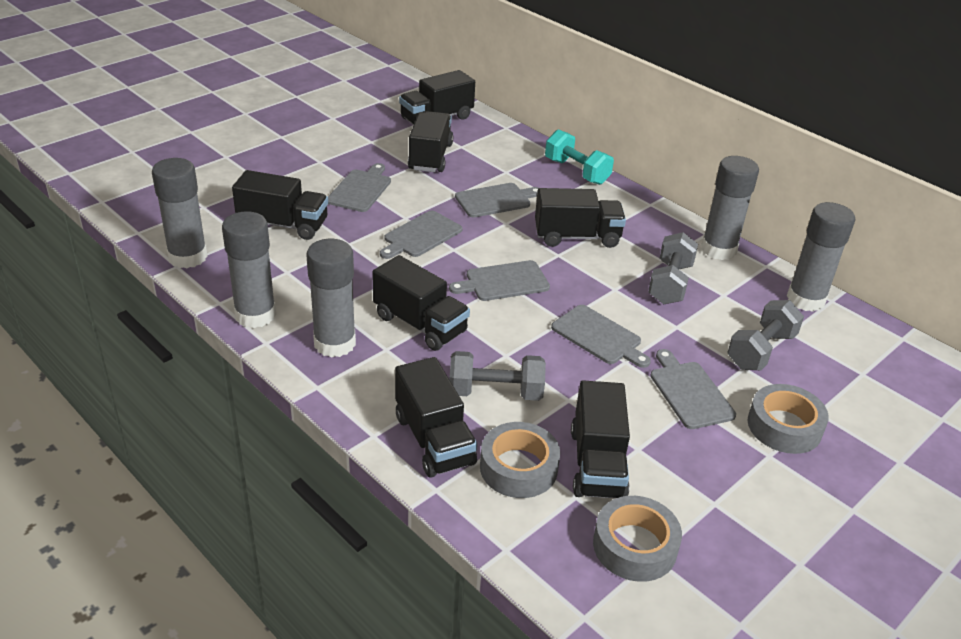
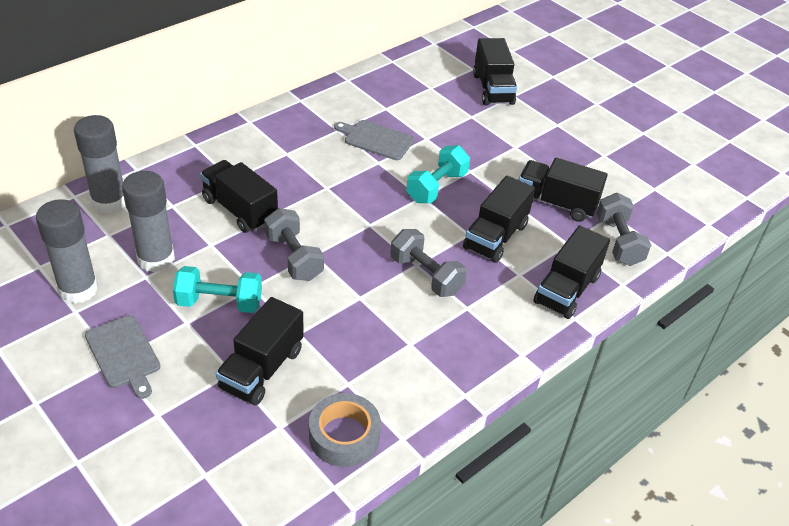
black truck: 7 -> 6
grey cutting board: 6 -> 2
grey glue stick: 5 -> 3
grey tape: 3 -> 1
turquoise dumbbell: 1 -> 2

